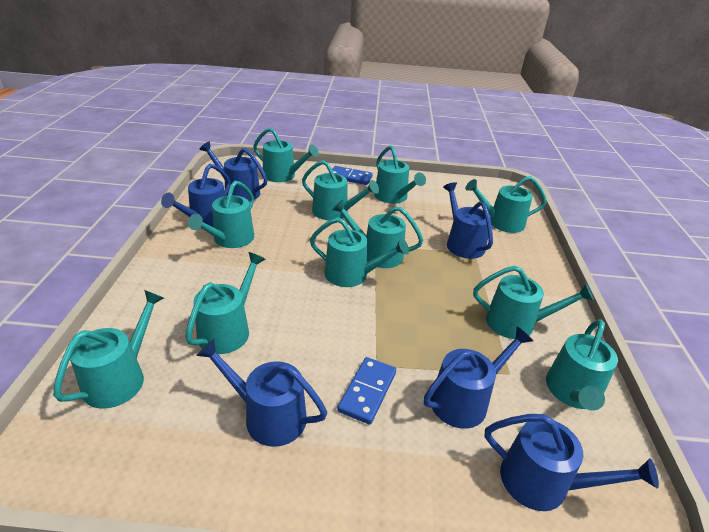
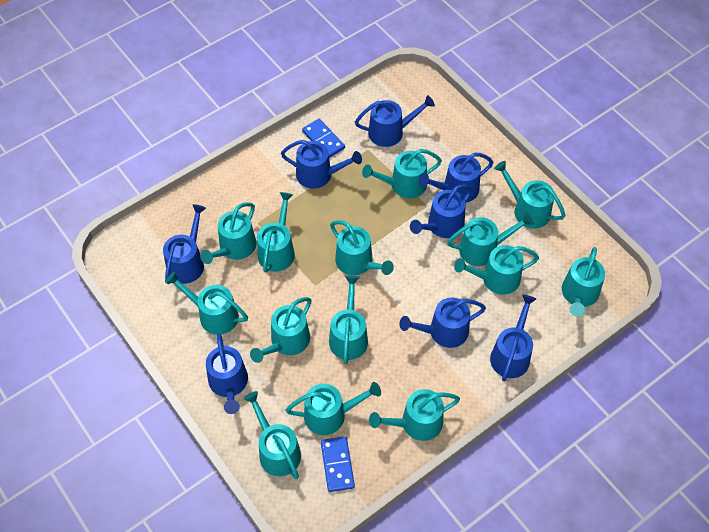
blue watering can: 6 -> 8
turquoise watering can: 11 -> 14

